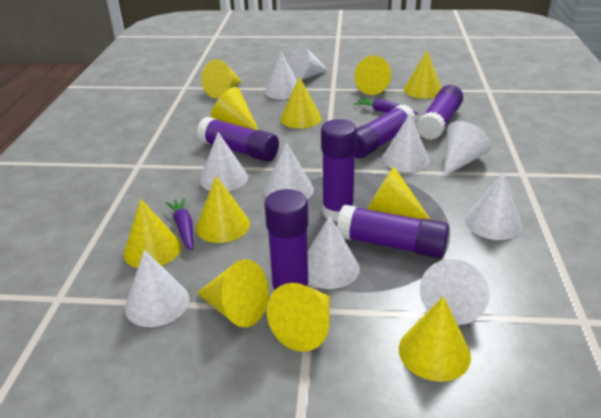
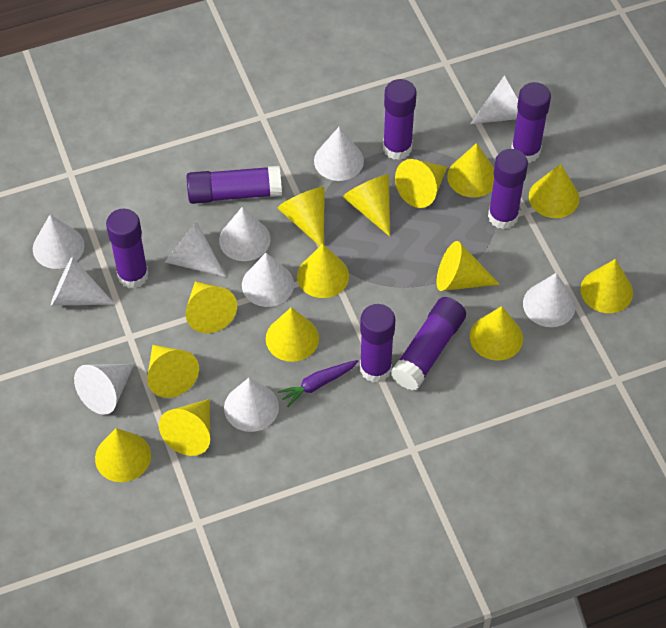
purple carrot: 2 -> 1
purple glue stick: 6 -> 7
yellow cone: 11 -> 14

